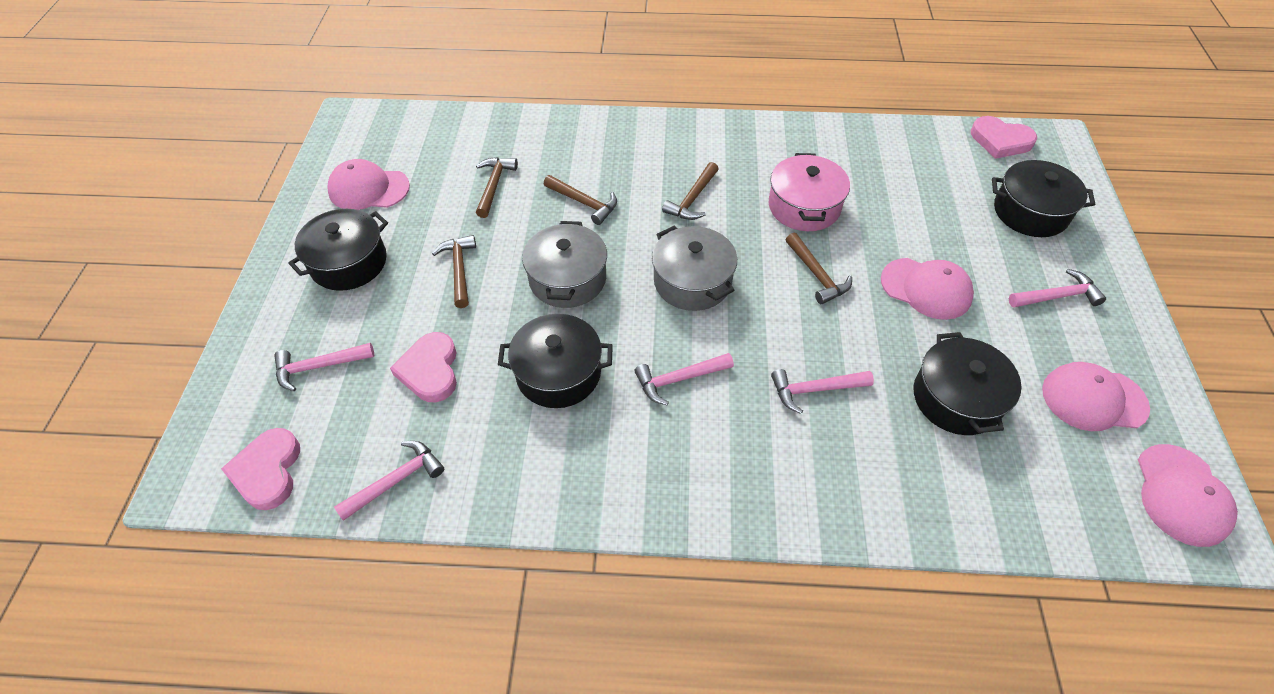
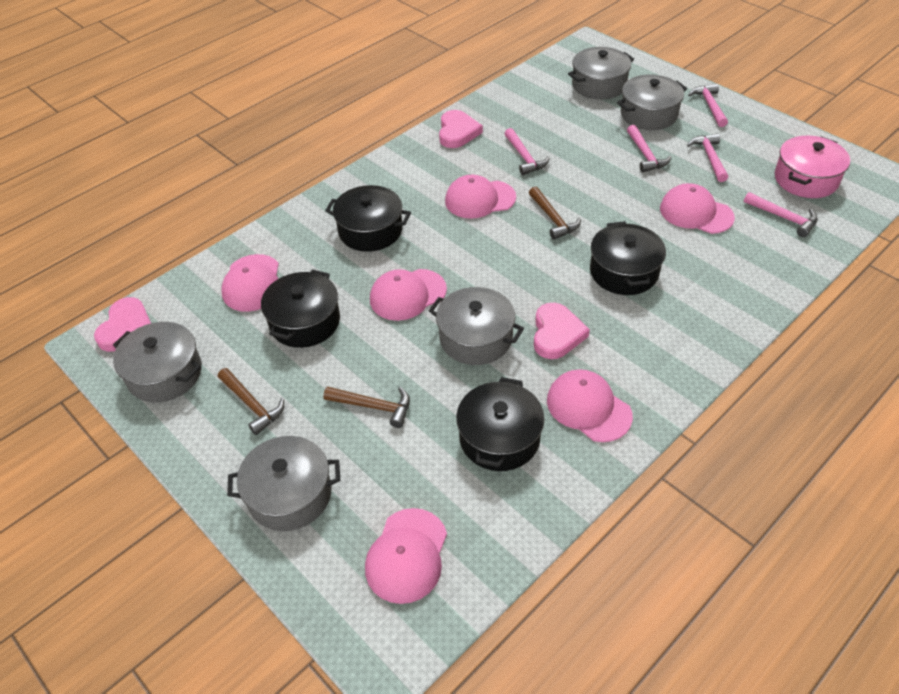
brown hammer: 5 -> 3
grey pot: 2 -> 5
pink cap: 4 -> 6

